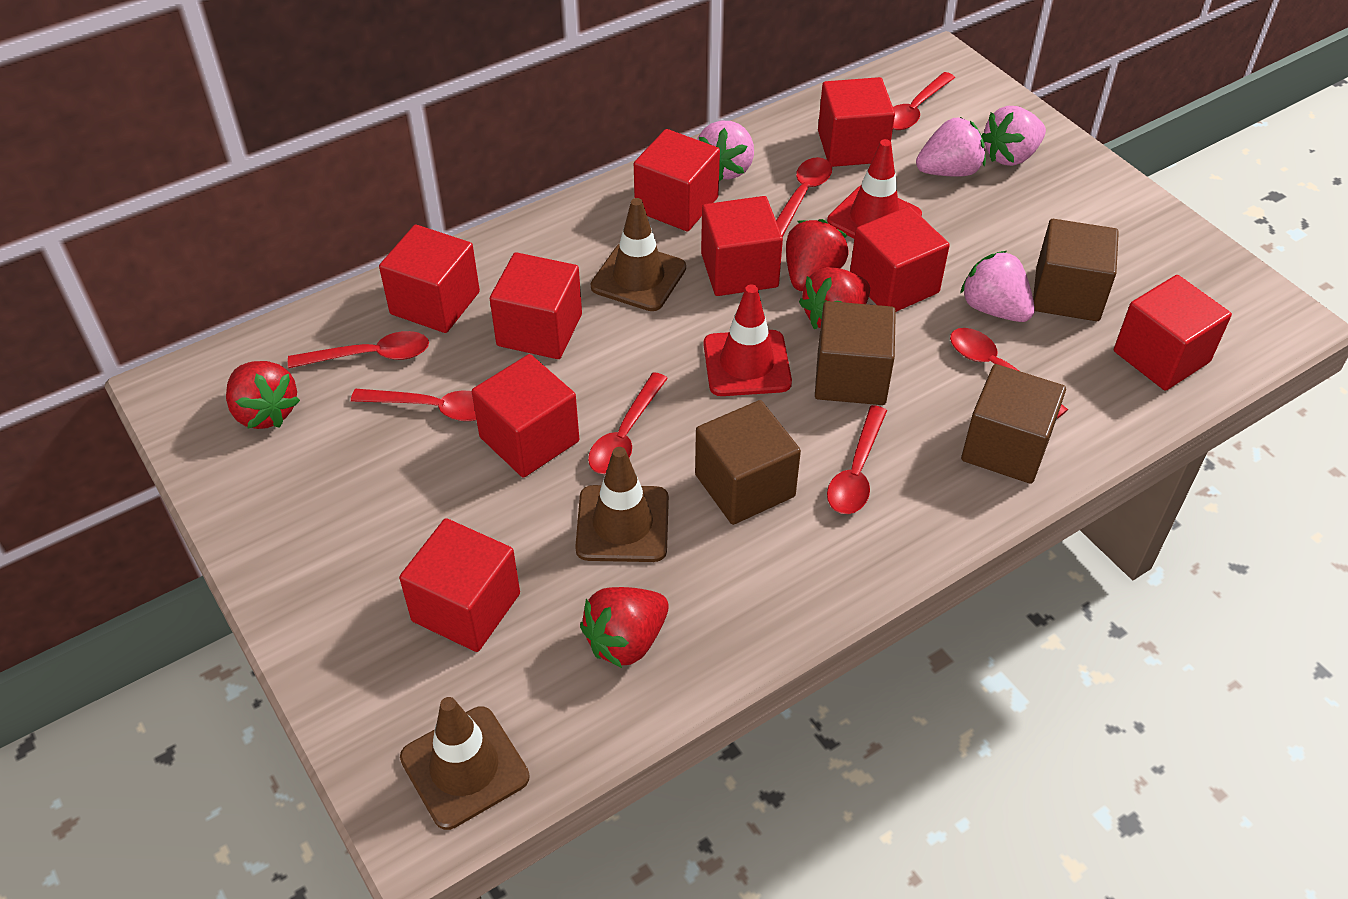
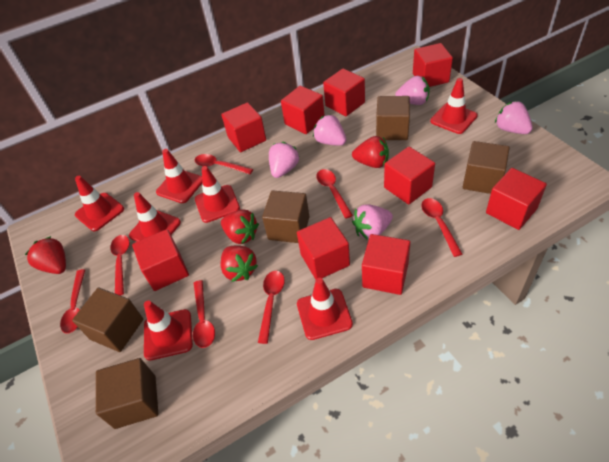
brown cube: 4 -> 5
brown traffic cone: 3 -> 0
pink strawberry: 4 -> 5
red traffic cone: 2 -> 7

